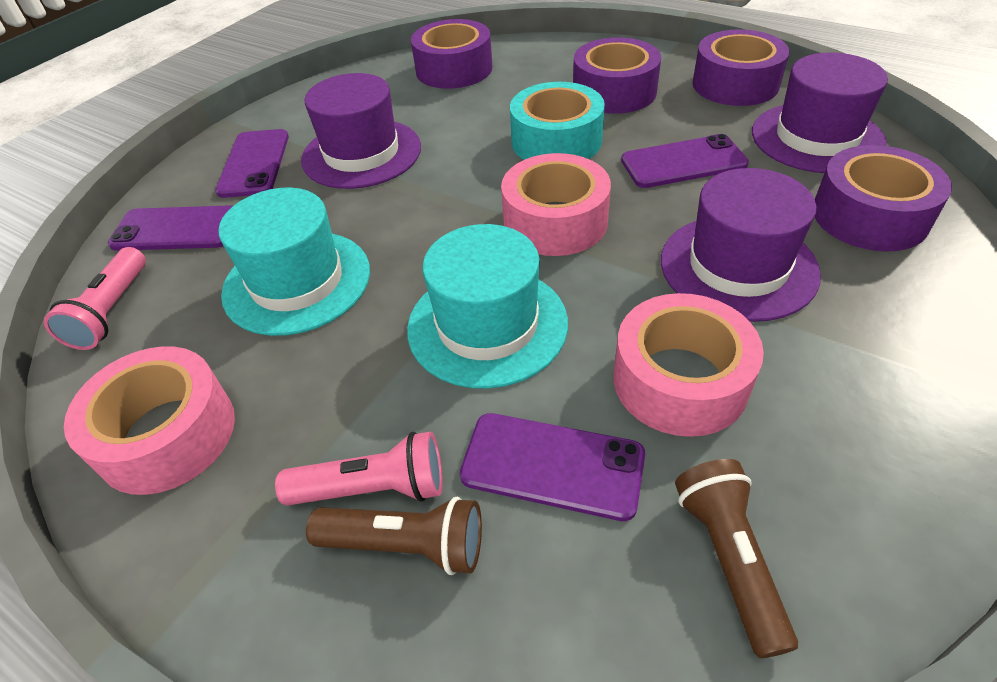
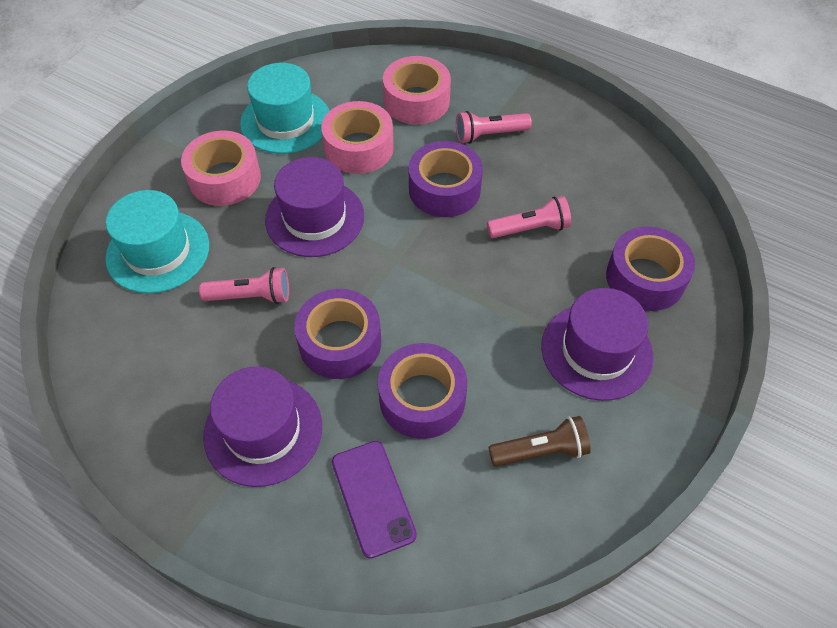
brown flashlight: 2 -> 1
pink flashlight: 2 -> 3
purple phone: 4 -> 1
turquoise tape: 1 -> 0

